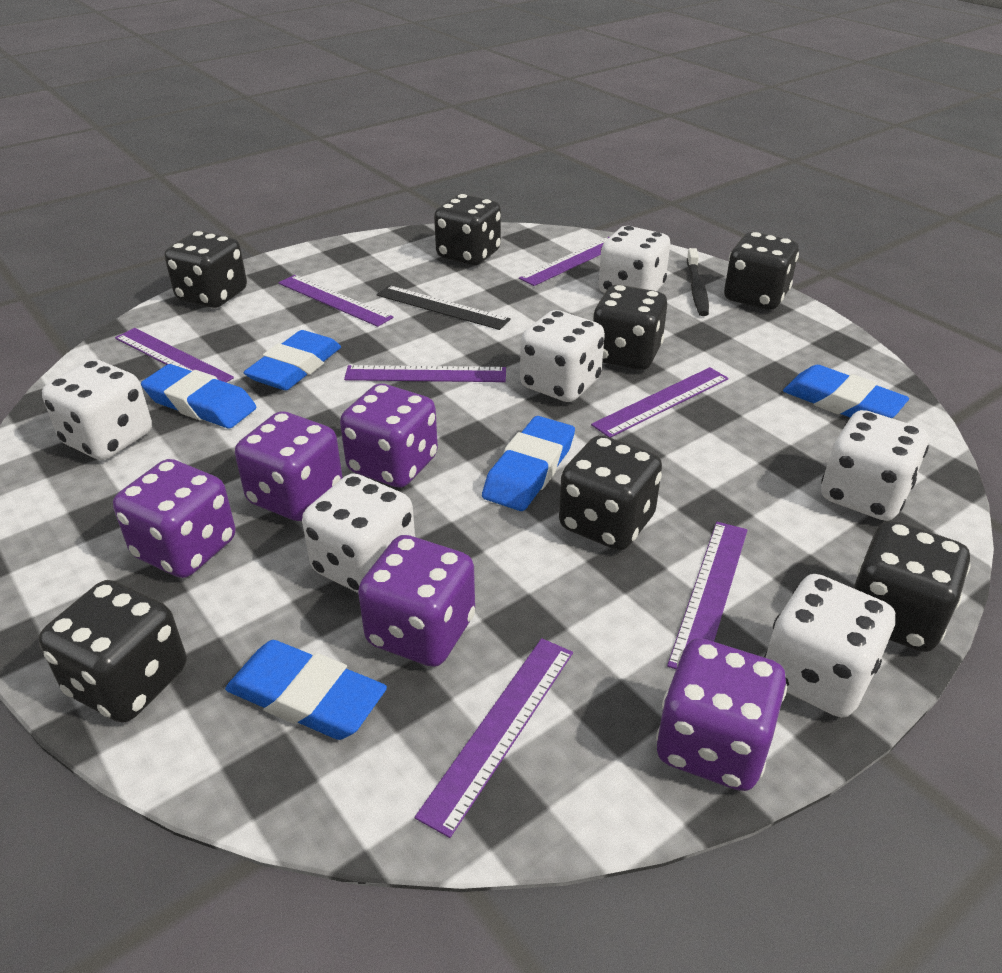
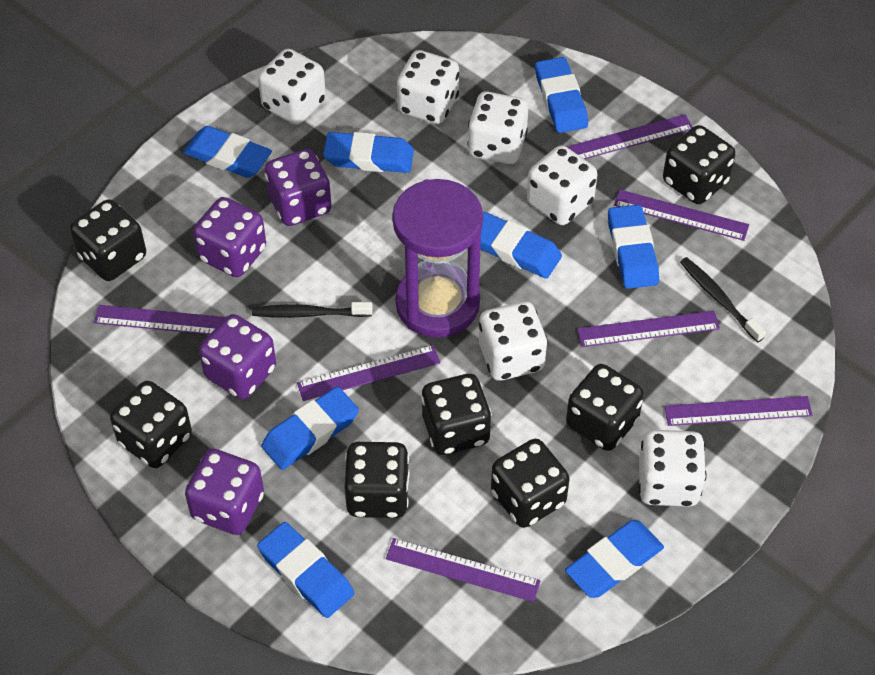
black ruler: 1 -> 0
black toothbrush: 1 -> 2
blue eraser: 5 -> 8
purple dice: 5 -> 4
purple hourglass: 0 -> 1

